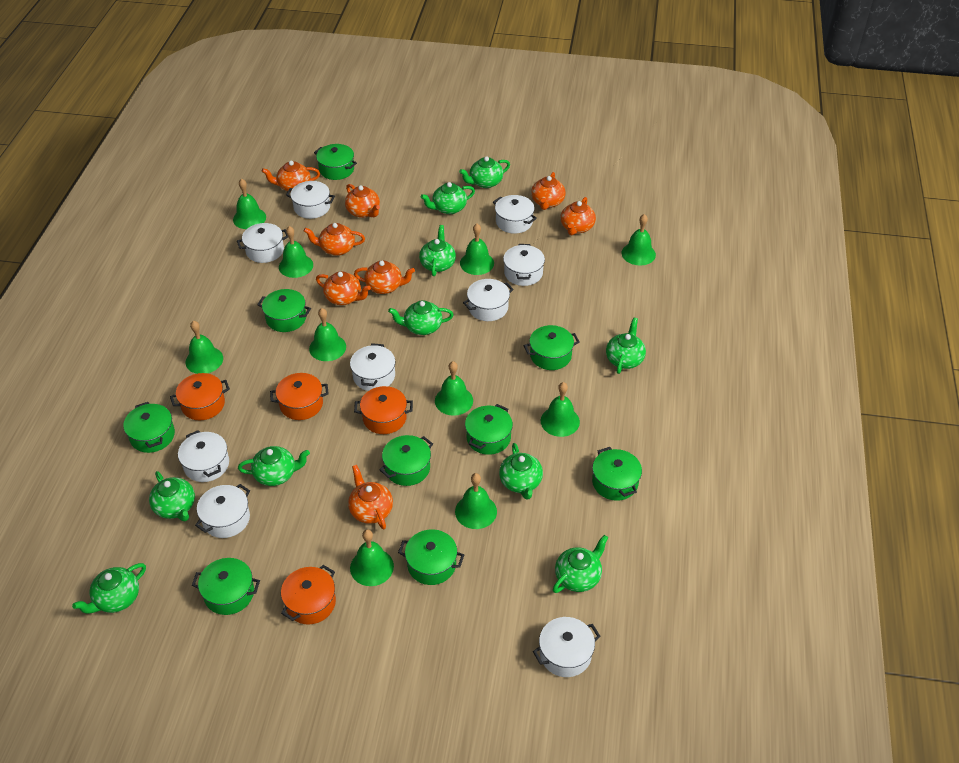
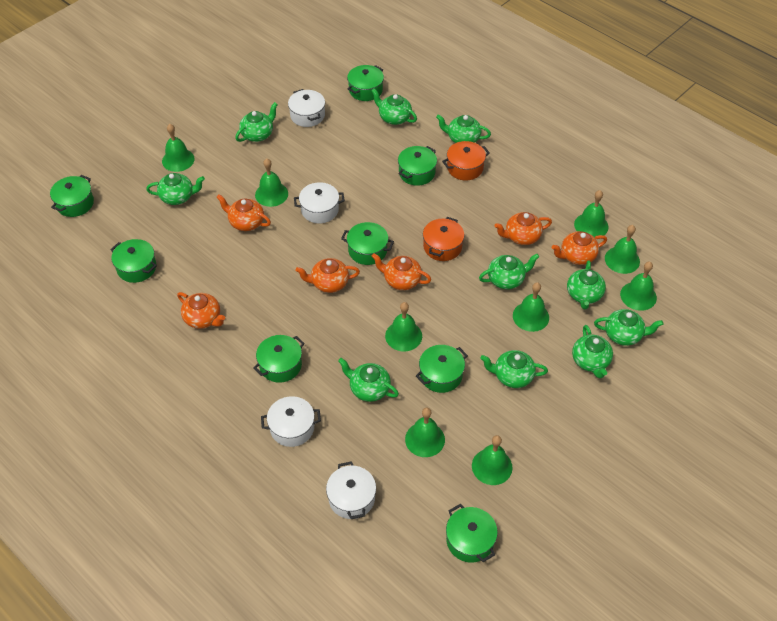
green bell: 10 -> 9
green pot: 9 -> 8
orange pot: 4 -> 2
orange teapot: 8 -> 6
white pot: 9 -> 4

